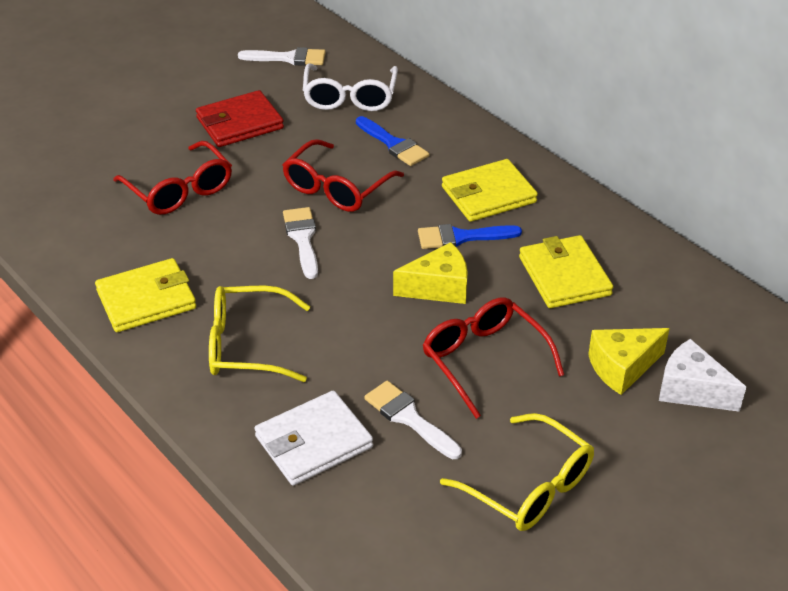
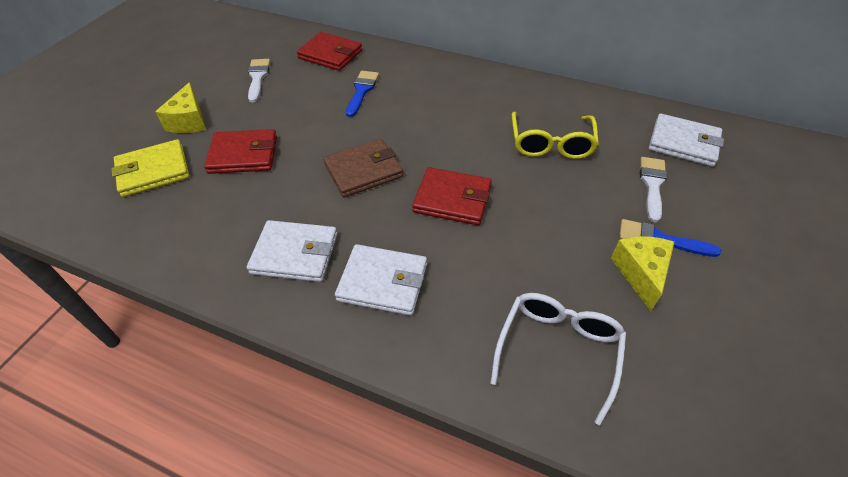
brown wallet: 0 -> 1
red glasses: 3 -> 0
red wallet: 1 -> 3
white brush: 3 -> 2
white cheese: 1 -> 0
white wallet: 1 -> 3
yellow glasses: 2 -> 1
yellow wallet: 3 -> 1

